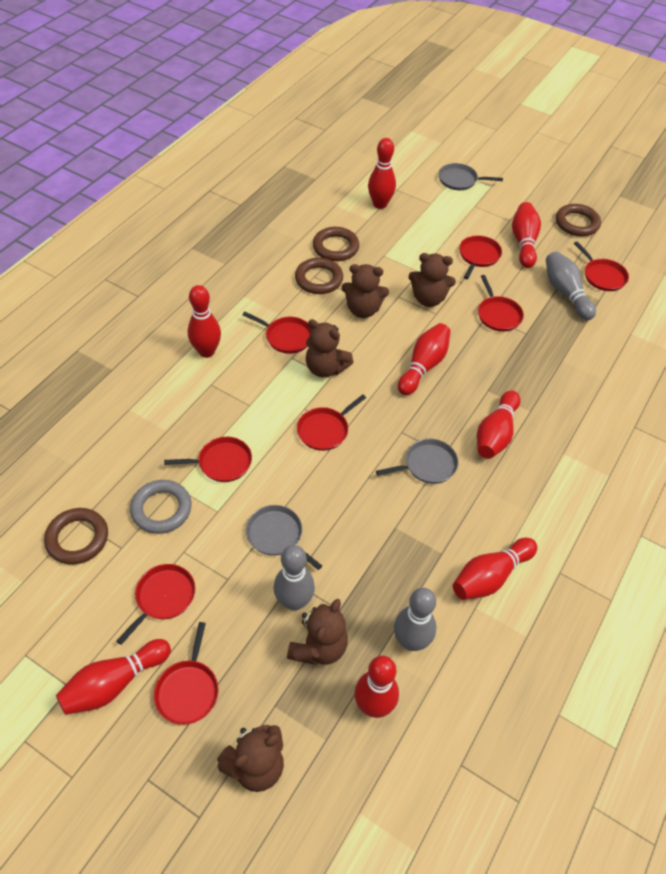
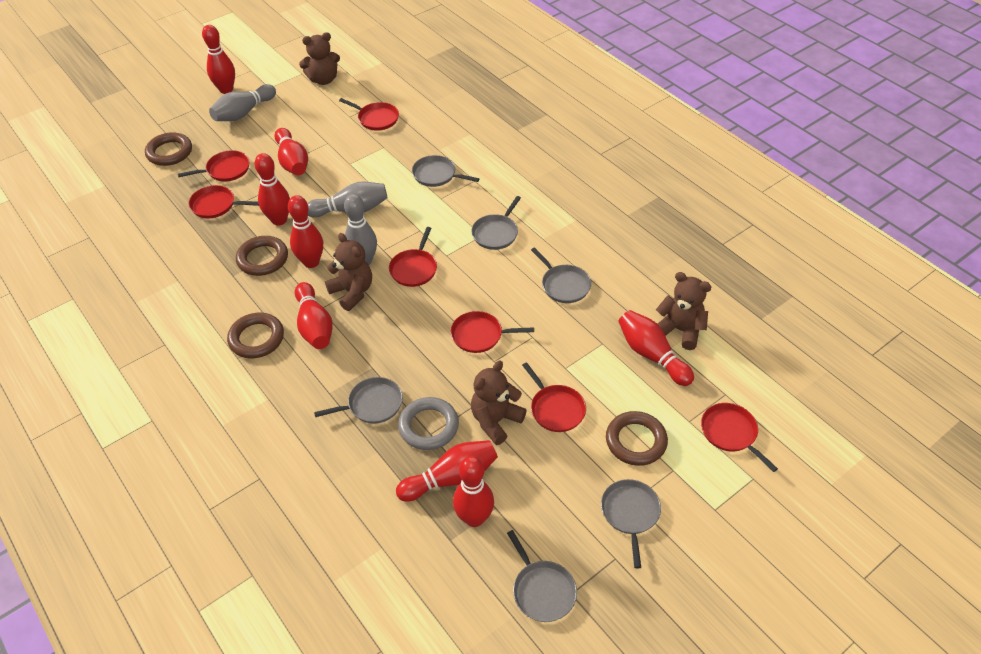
brown teddy bear: 5 -> 4
grey pan: 3 -> 6
red pan: 8 -> 7

